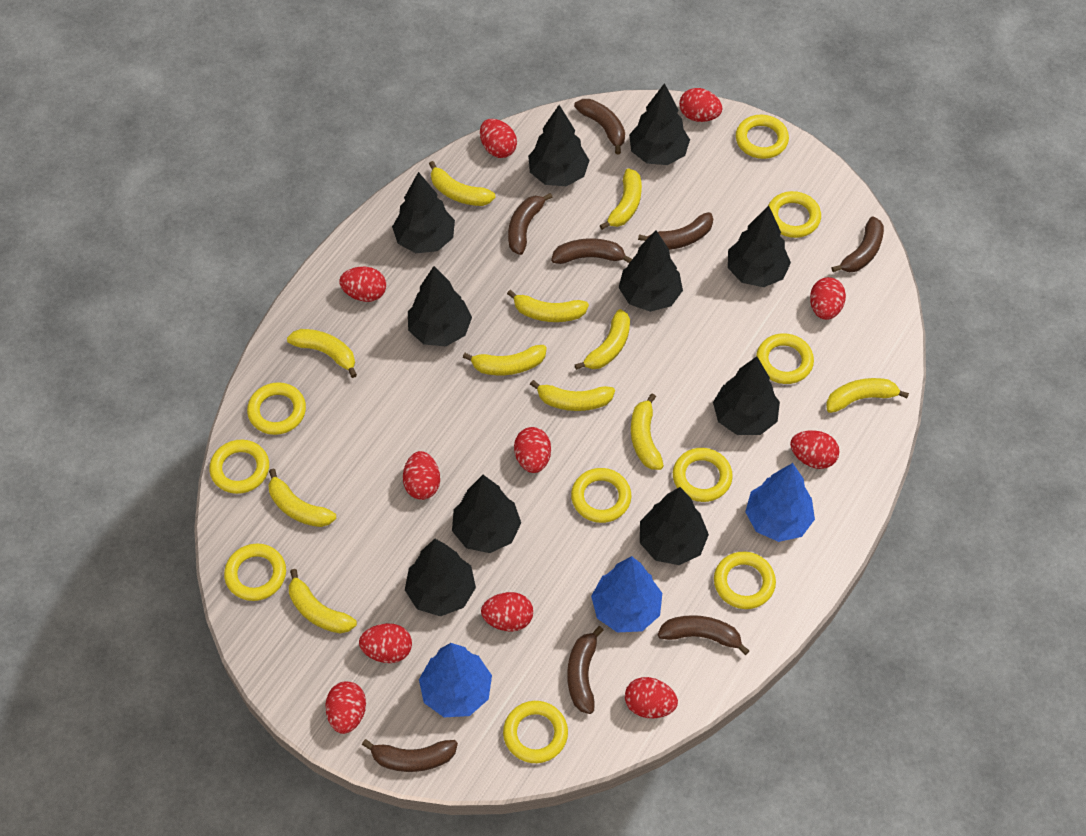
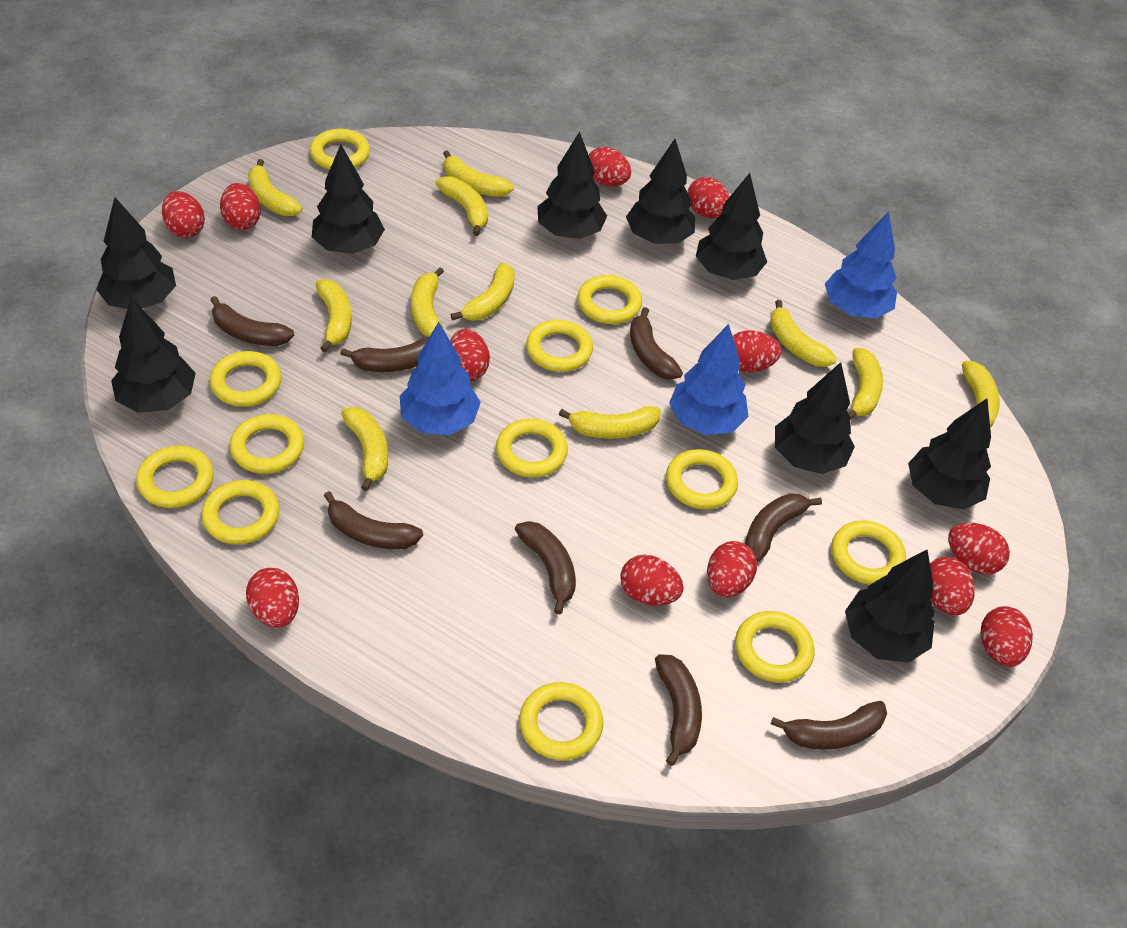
black tree: 10 -> 9
red egg: 11 -> 12
yellow ring: 10 -> 12

